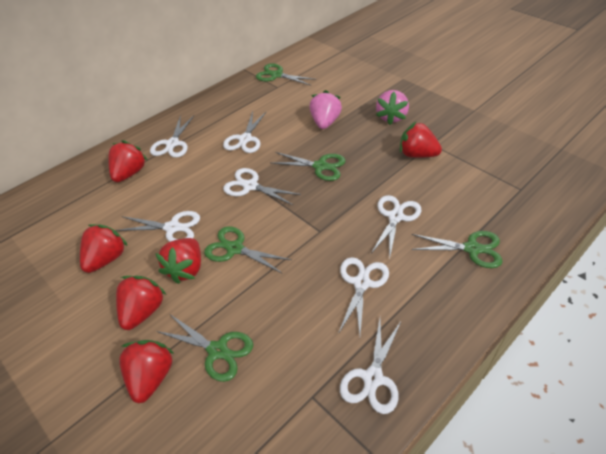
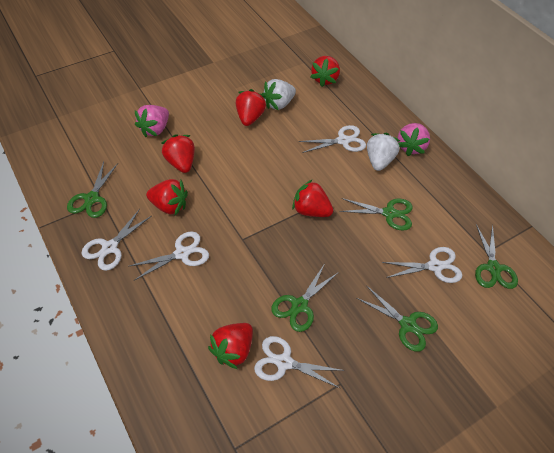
white scissors: 7 -> 5
white strawberry: 0 -> 2

